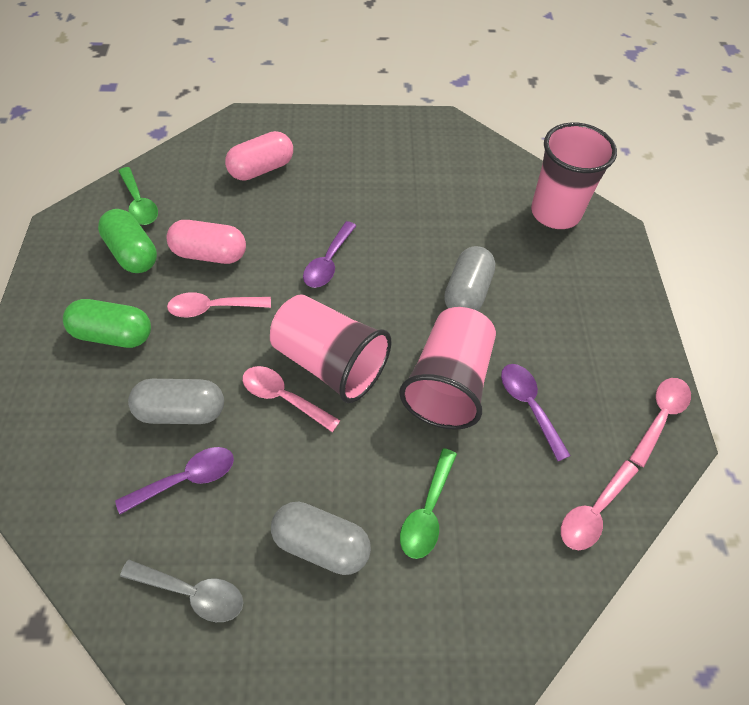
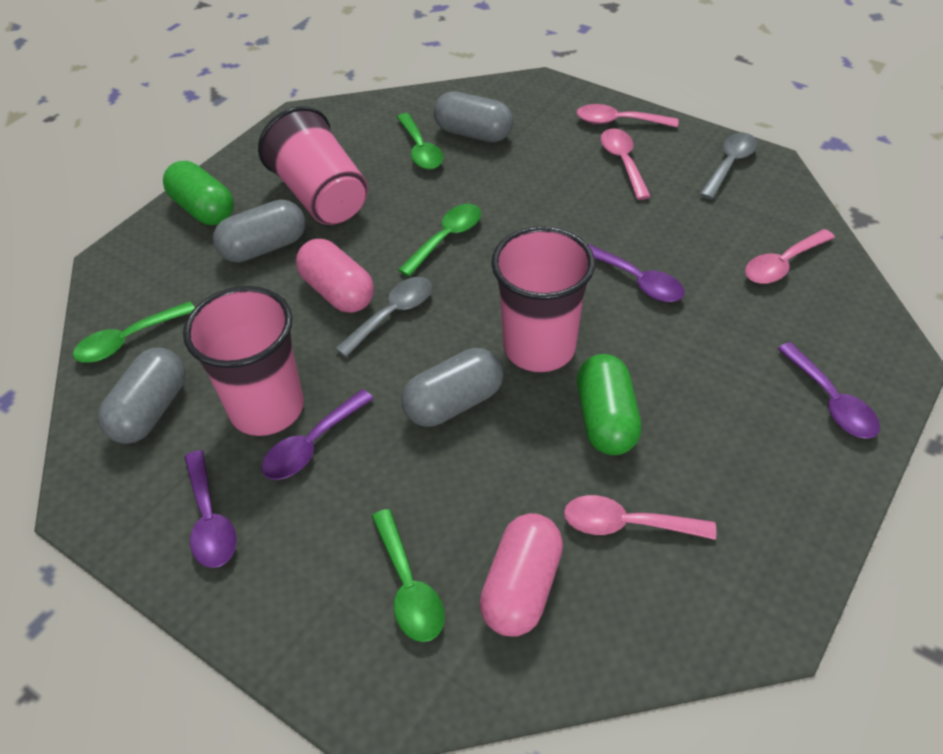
green spoon: 2 -> 4
grey capsule: 3 -> 4
grey spoon: 1 -> 2
purple spoon: 3 -> 4

